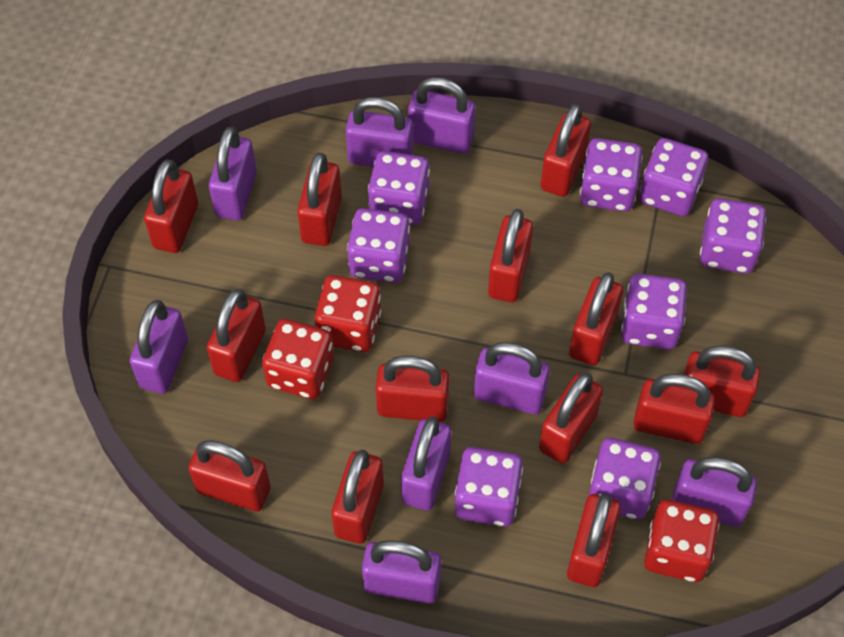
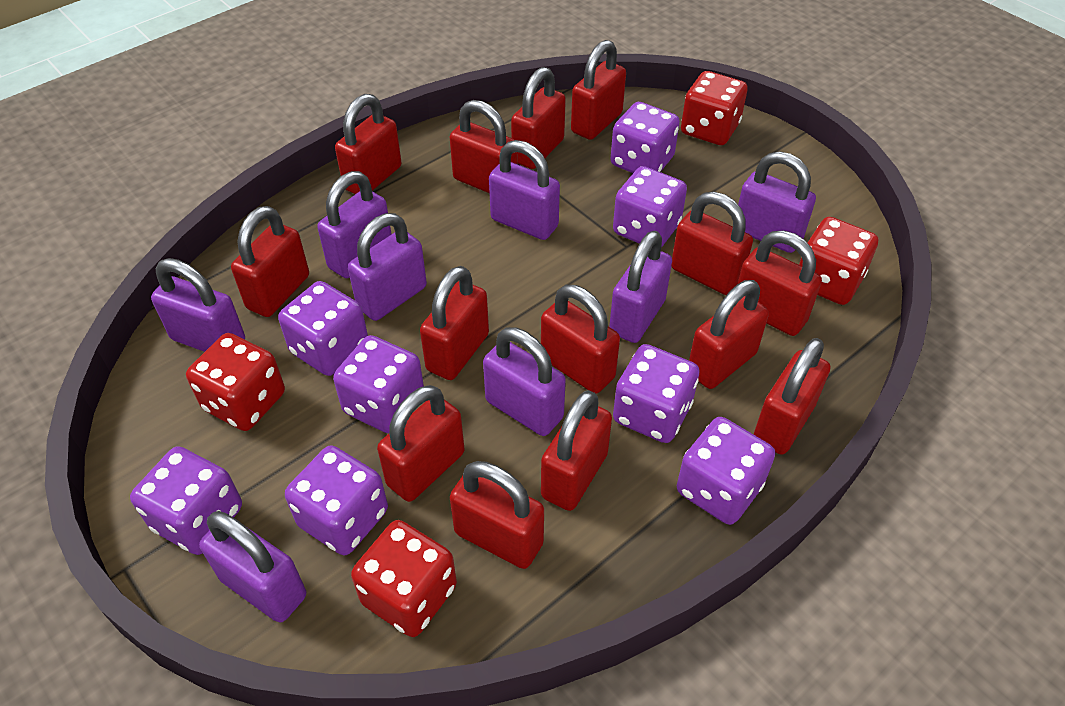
red dice: 3 -> 4
red padlock: 13 -> 14

